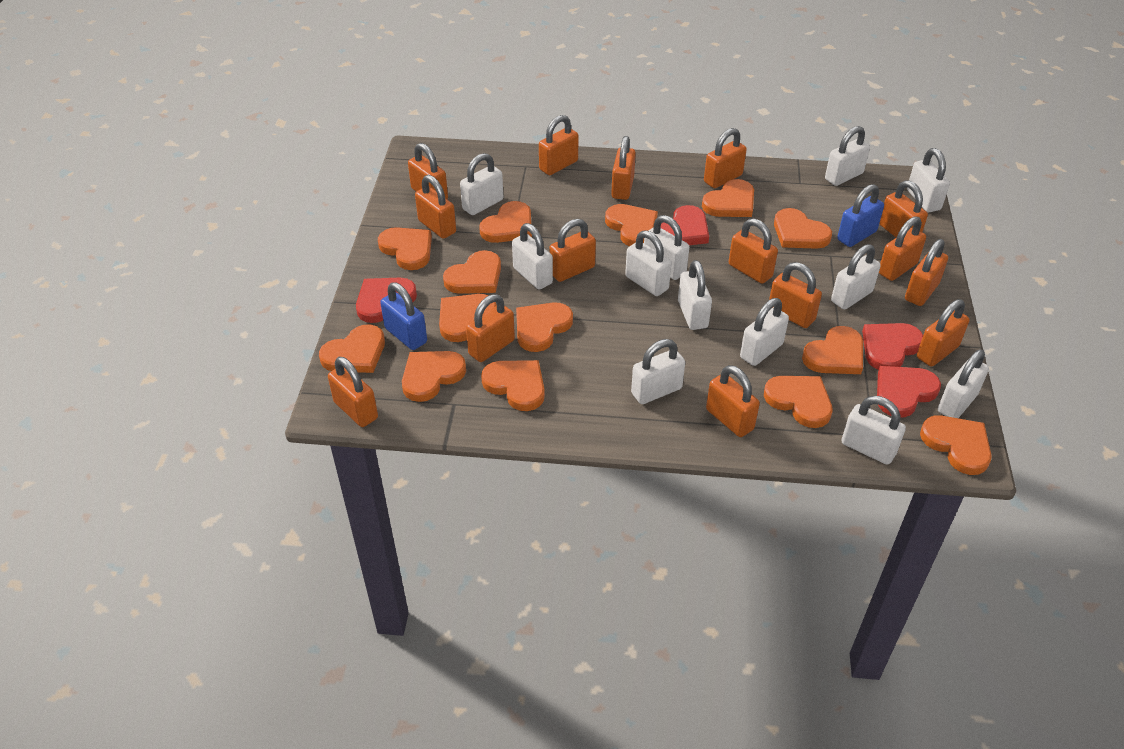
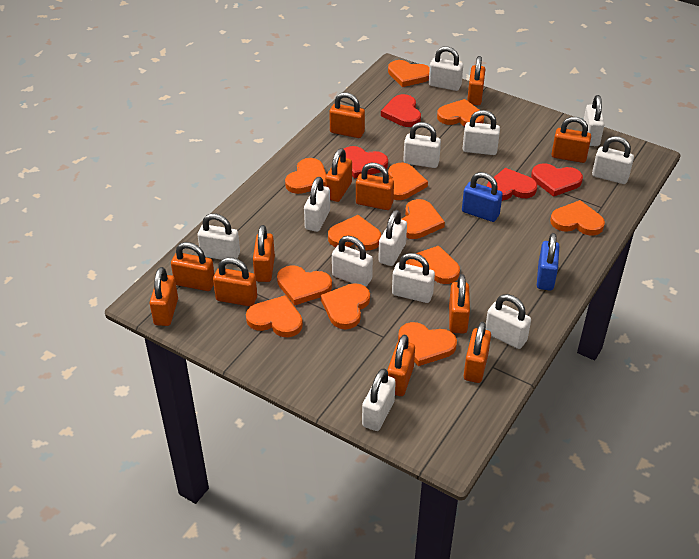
orange heart: 14 -> 12
orange padlock: 15 -> 12

